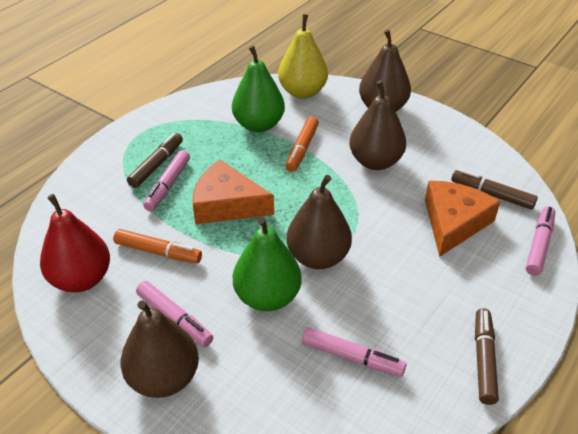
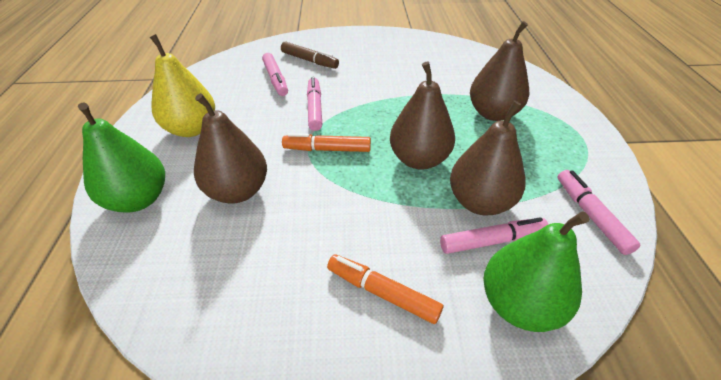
brown marker: 3 -> 1
orange cheese: 2 -> 0
red pear: 1 -> 0

